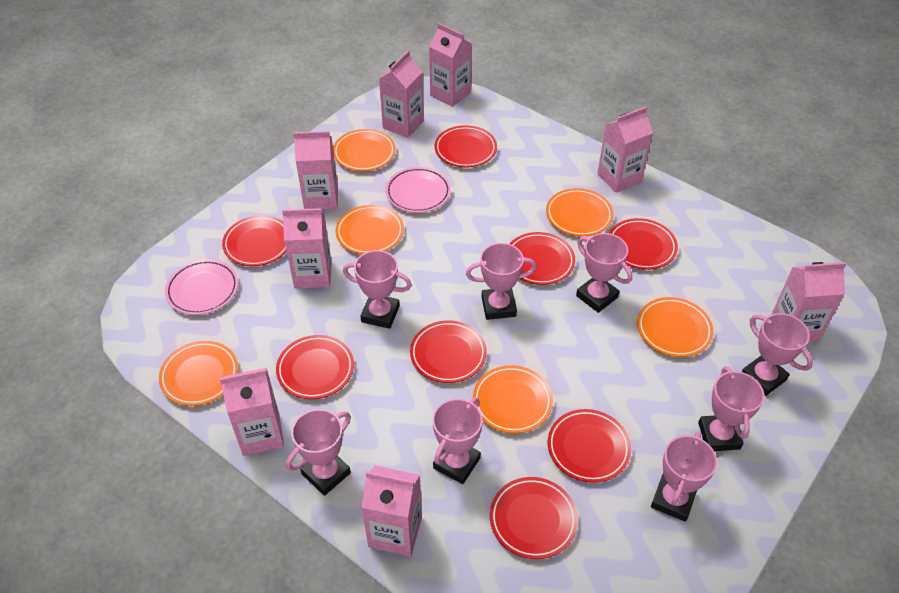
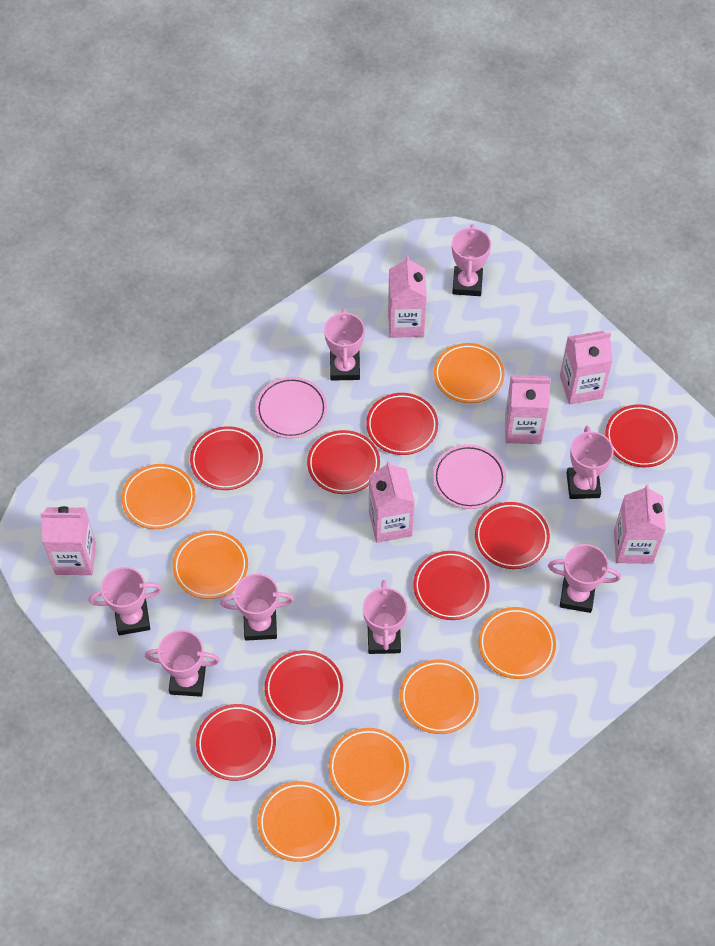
orange plate: 6 -> 7
pink carton: 8 -> 6

